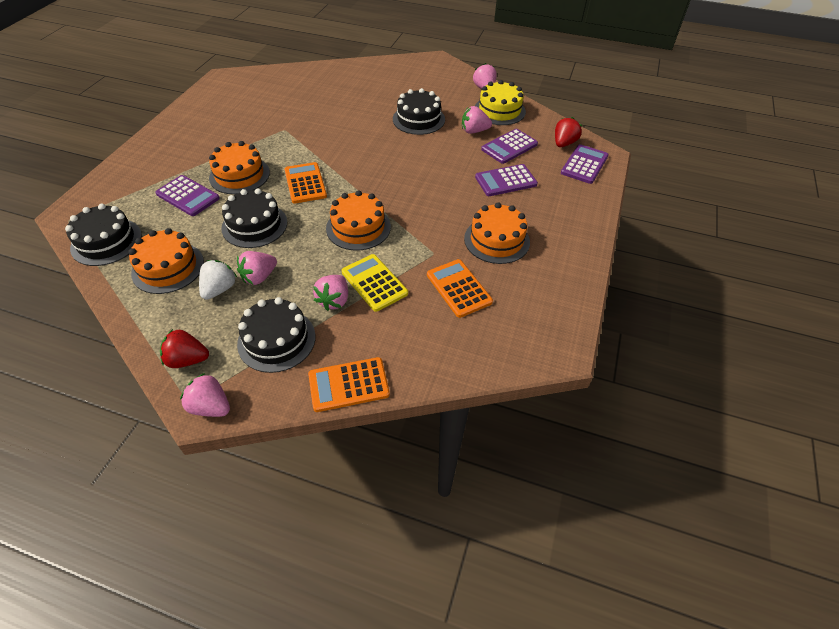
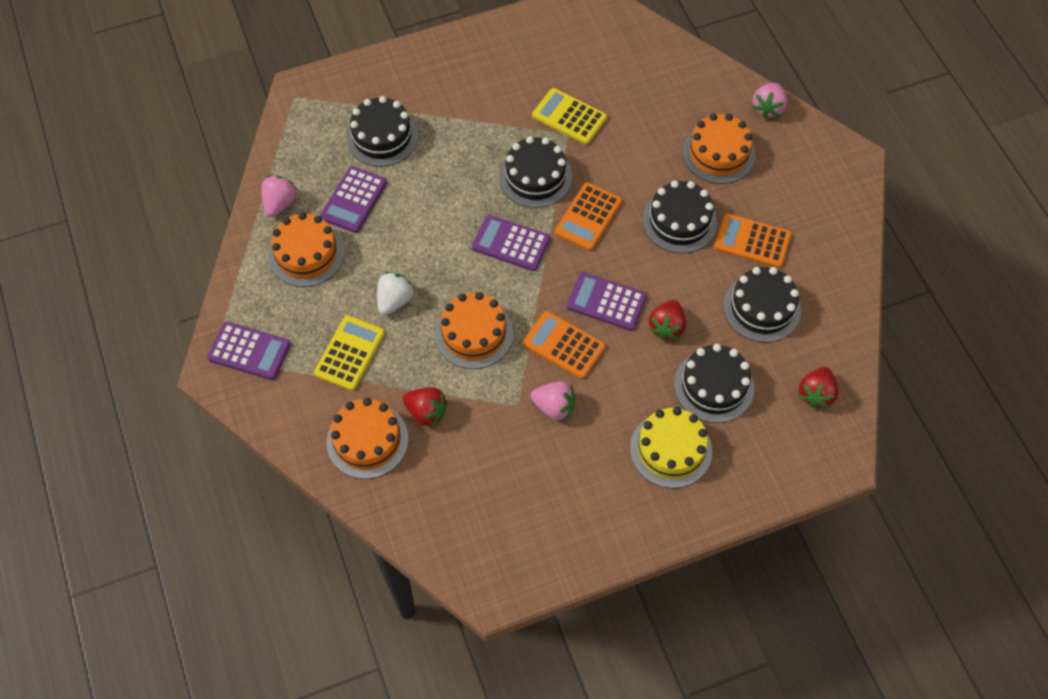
black cake: 4 -> 5
pink strawberry: 5 -> 3
red strawberry: 2 -> 3
yellow calculator: 1 -> 2

